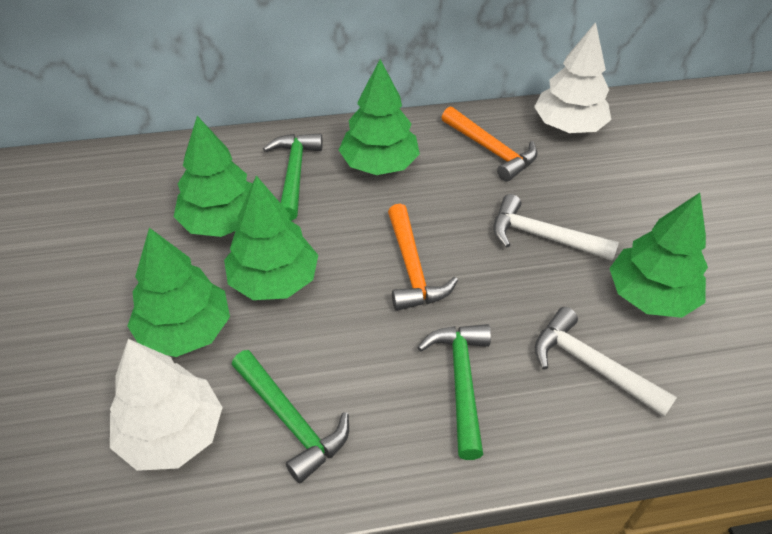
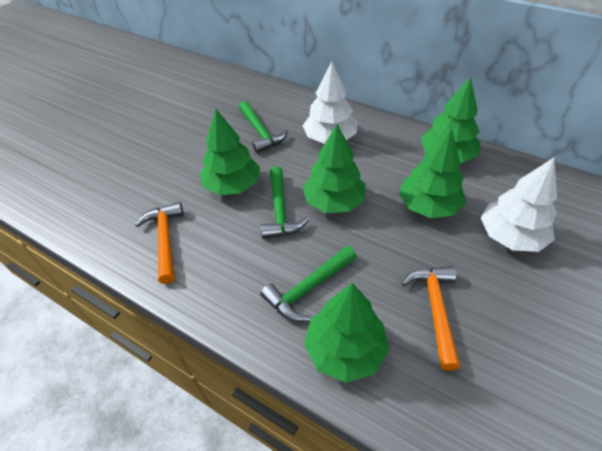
white hammer: 2 -> 0

